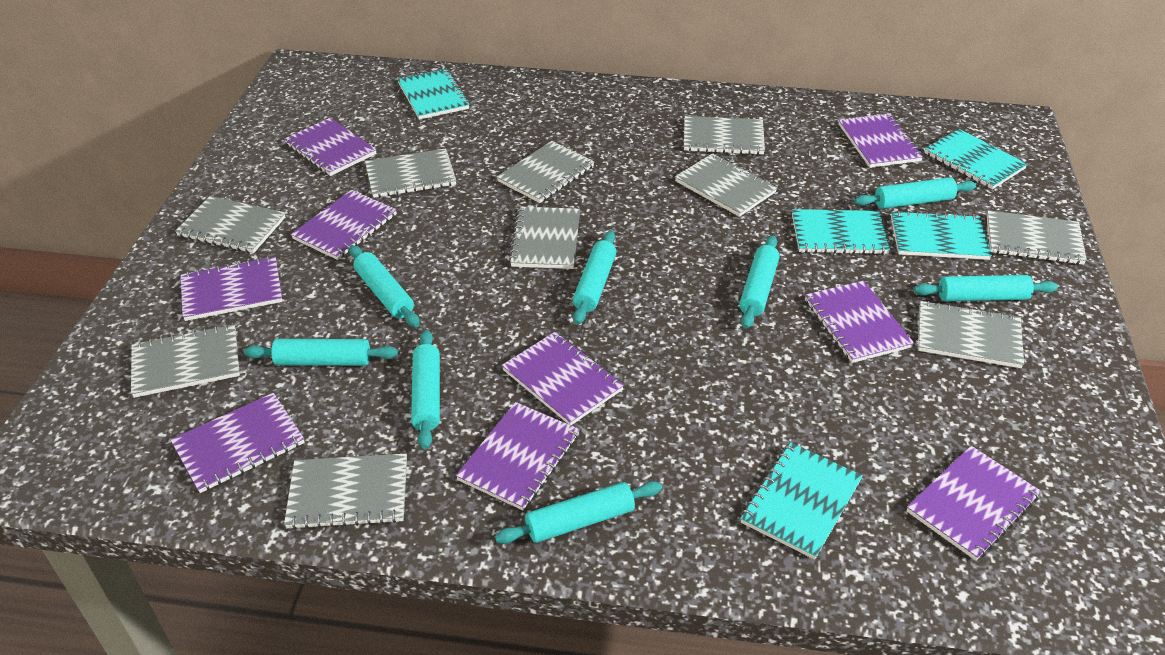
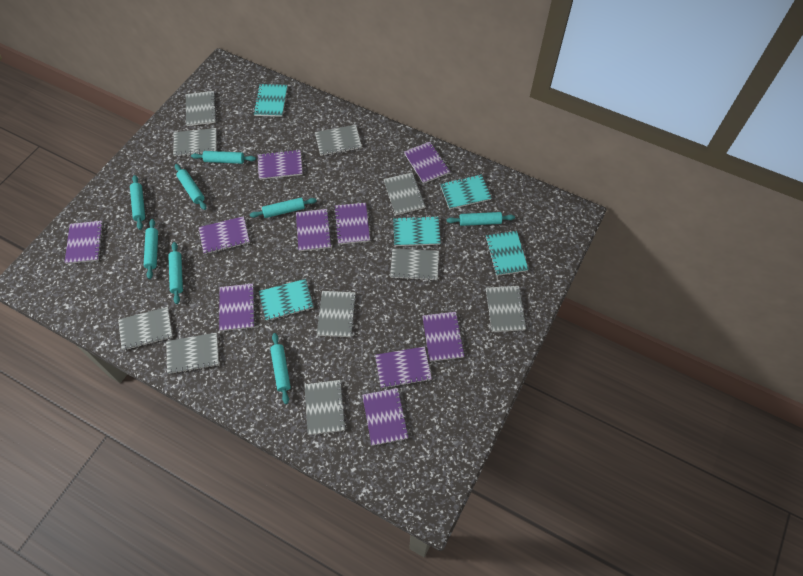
purple notebook: 9 -> 10

